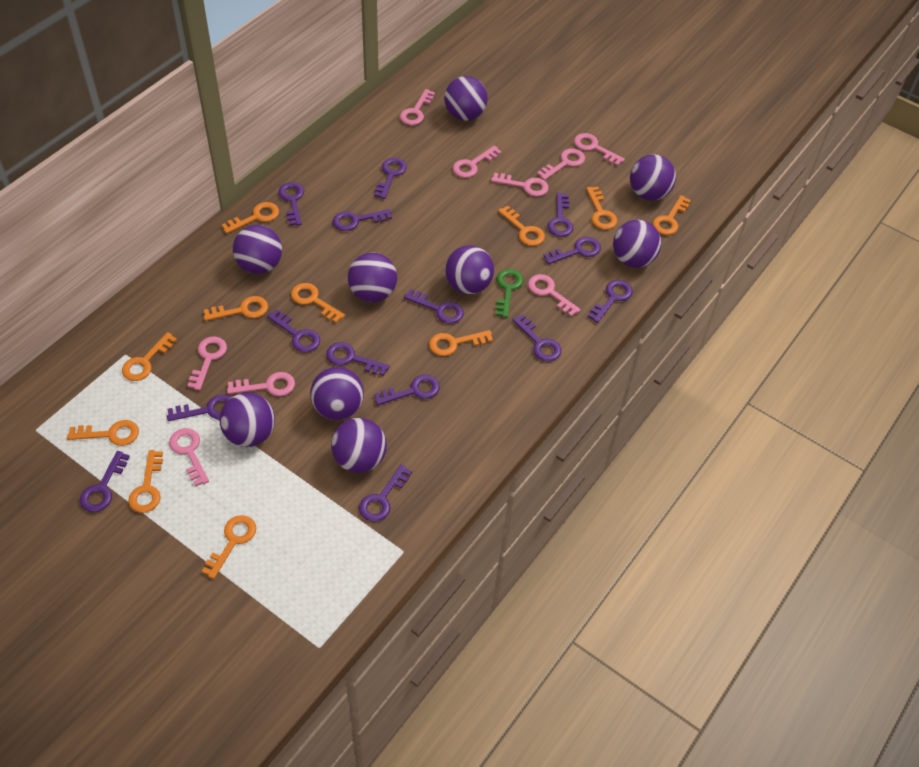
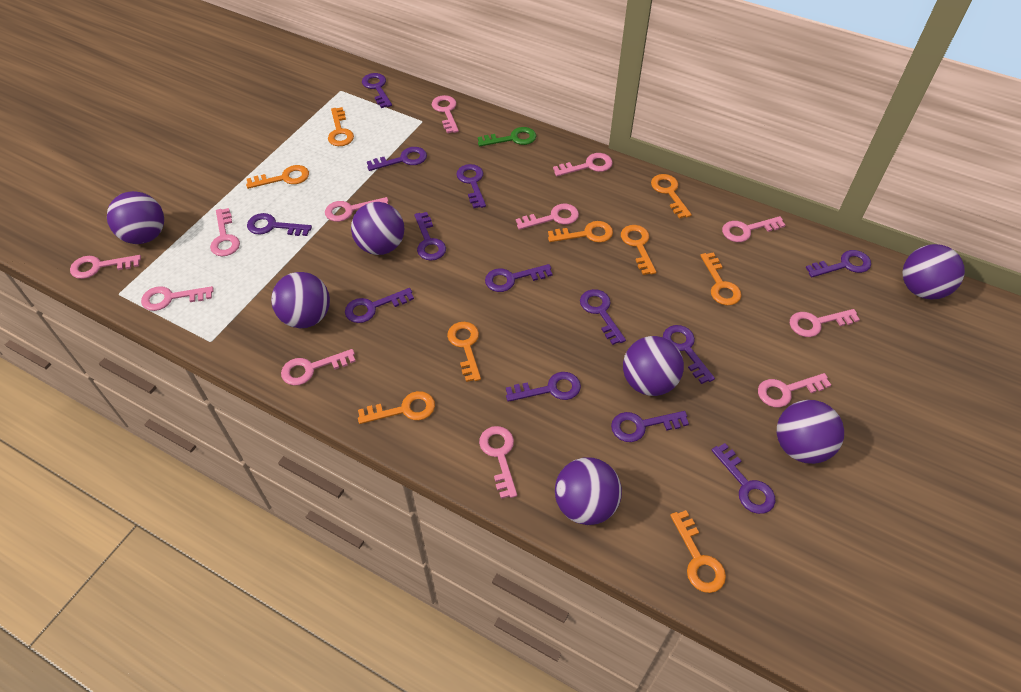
orange key: 11 -> 9
pink key: 9 -> 12
purple ball: 9 -> 7
purple key: 14 -> 13

